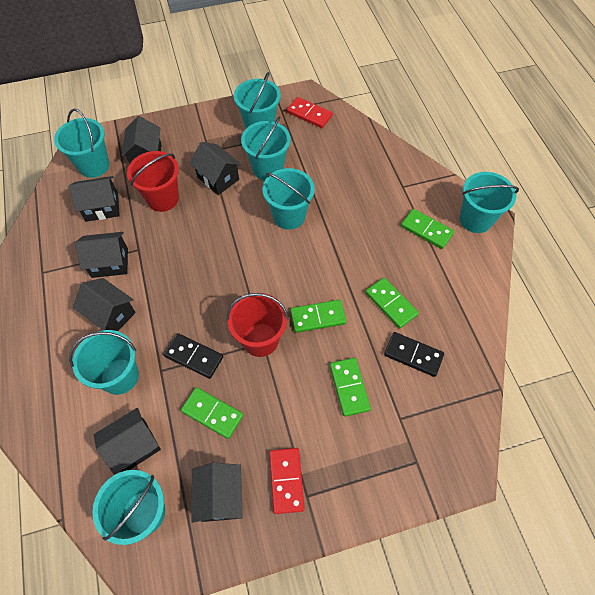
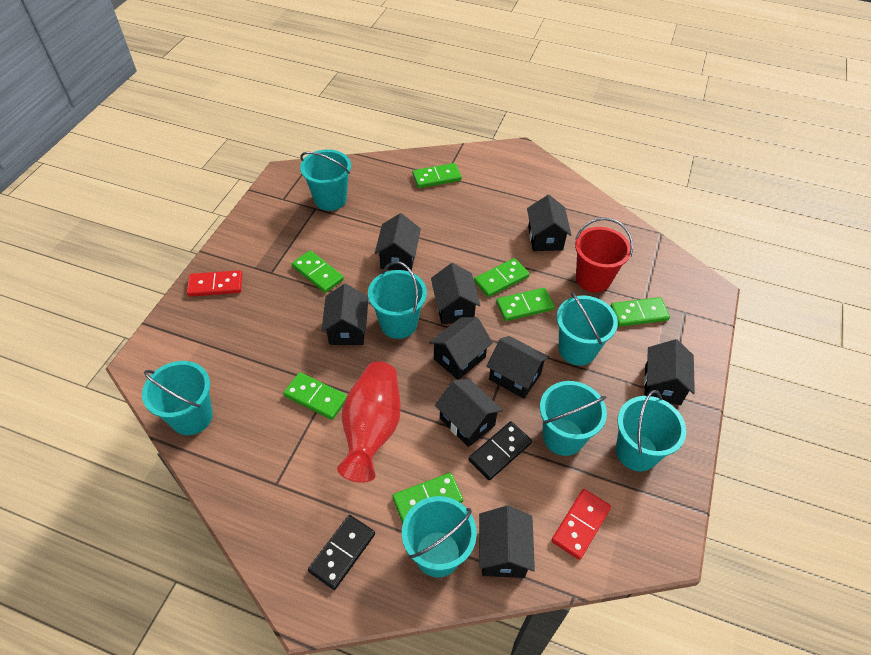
black house: 7 -> 9
green domino: 5 -> 7
red bucket: 2 -> 1
red vase: 0 -> 1

